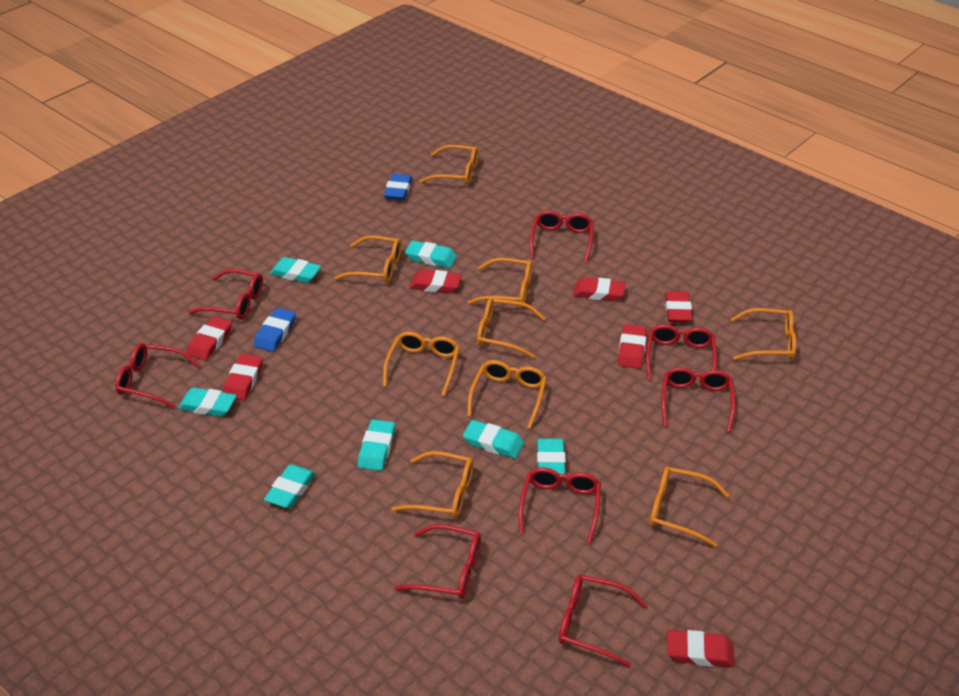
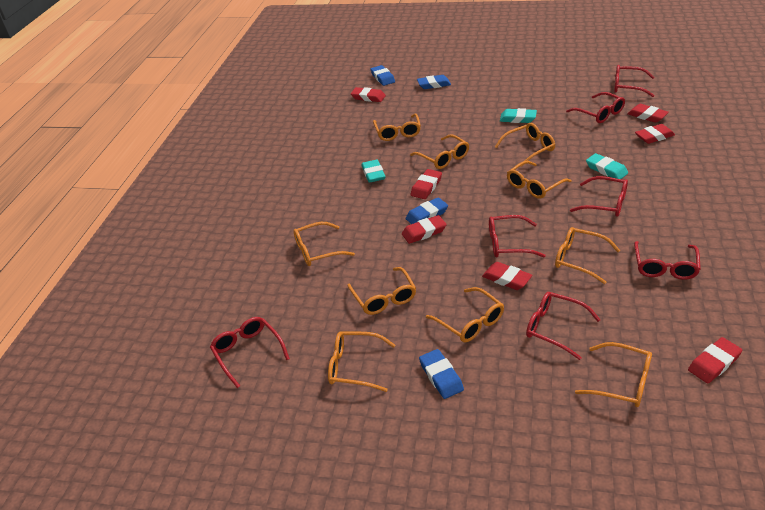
blue eraser: 2 -> 4
orange glasses: 9 -> 10
red glasses: 8 -> 7
turquoise eraser: 7 -> 3

